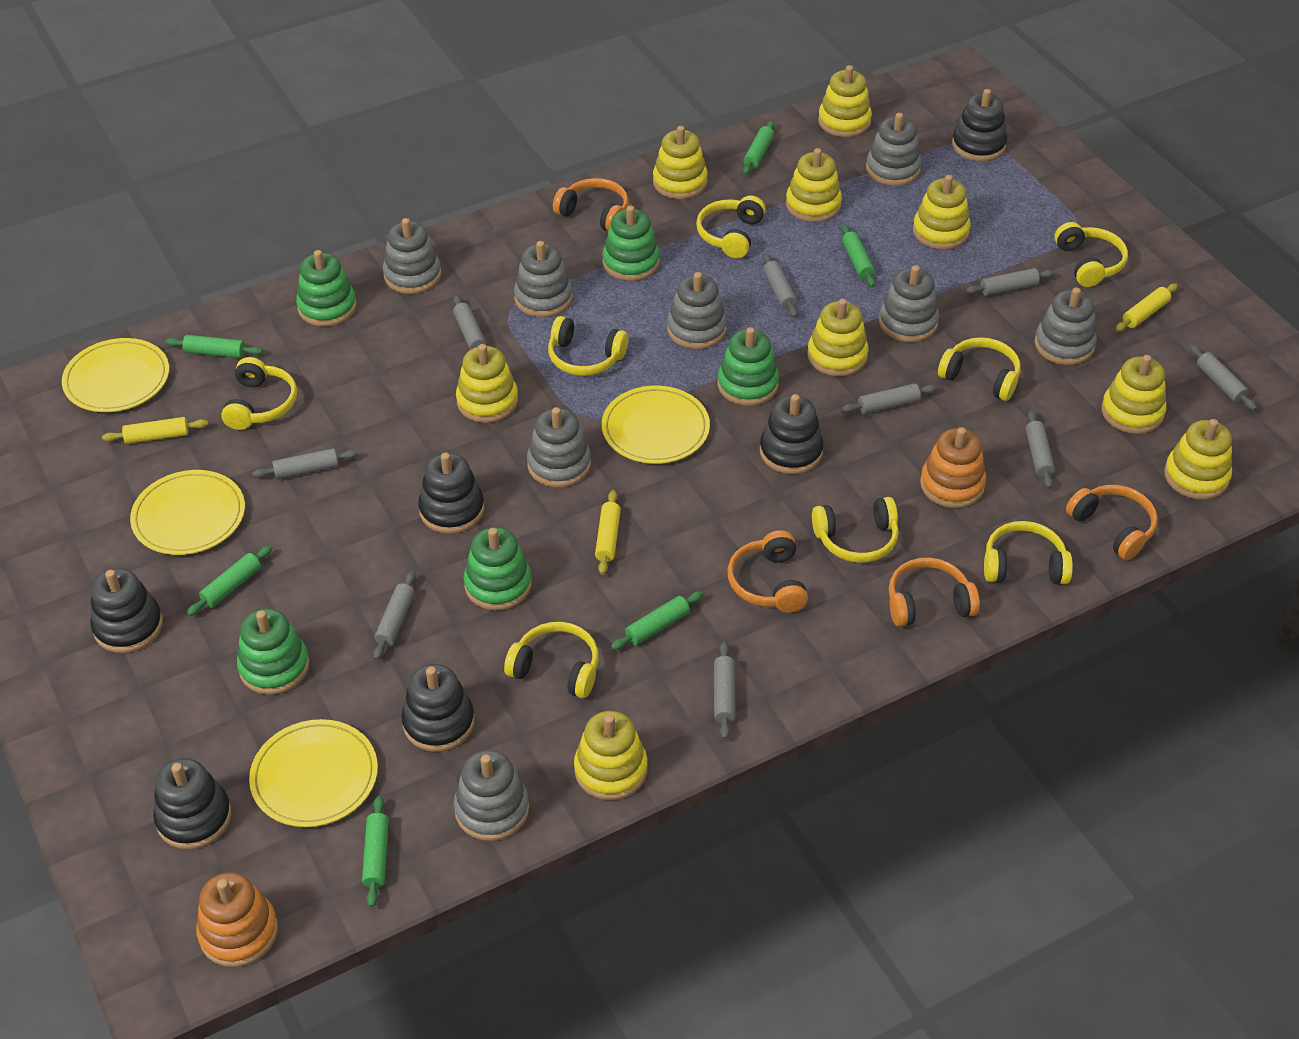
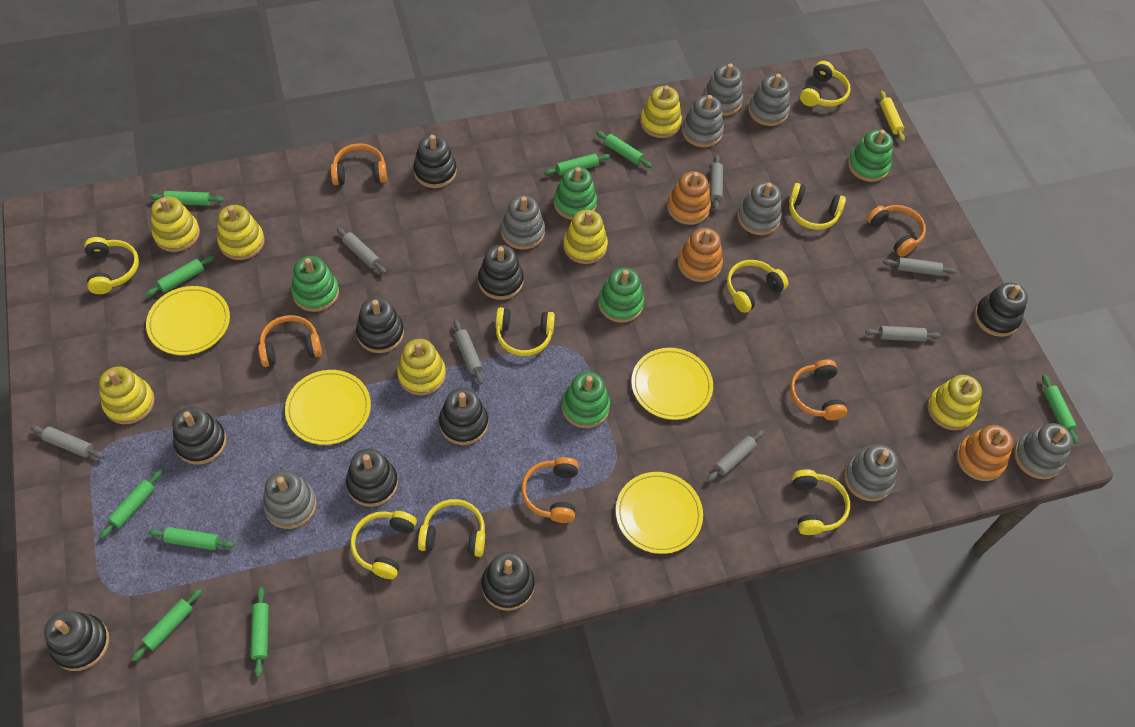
black stacking toy: 6 -> 9
green rolling pin: 6 -> 9
grey rolling pin: 9 -> 7
orange headphones: 4 -> 5
orange stacking toy: 2 -> 3
yellow rolling pin: 3 -> 1
yellow stacking toy: 9 -> 7

